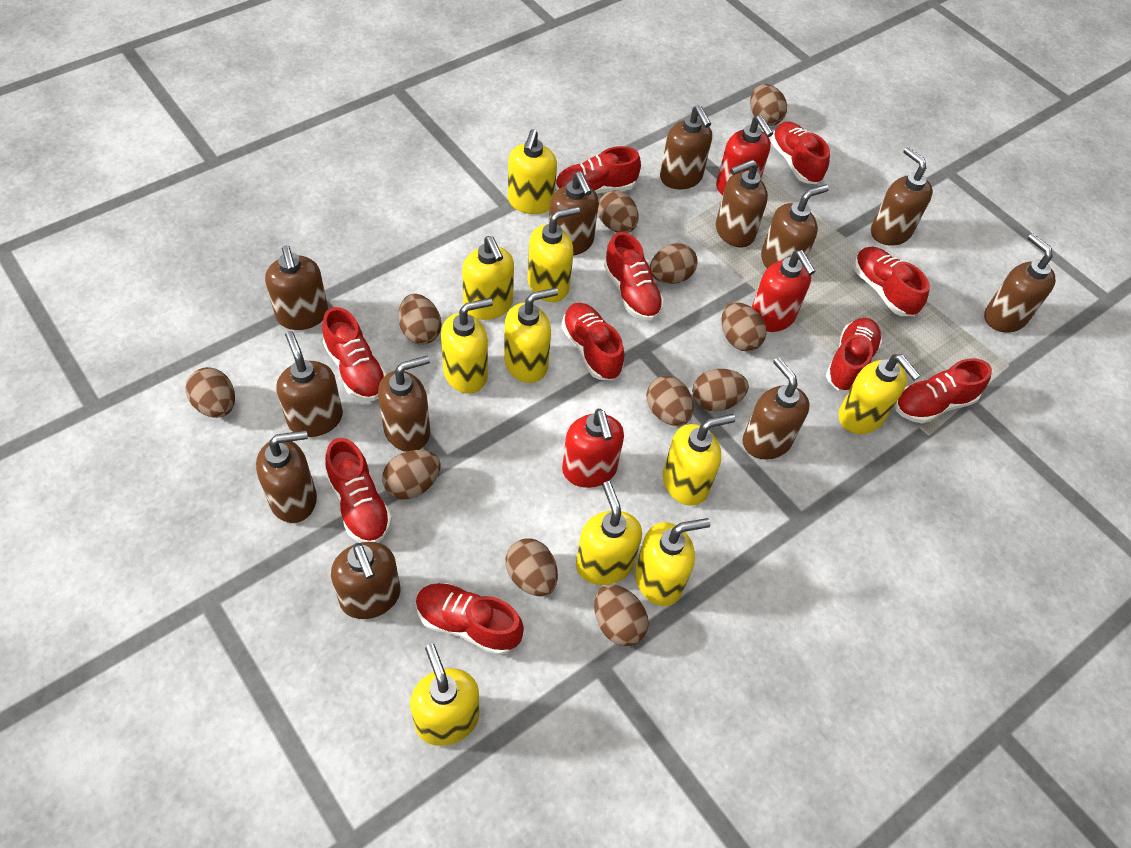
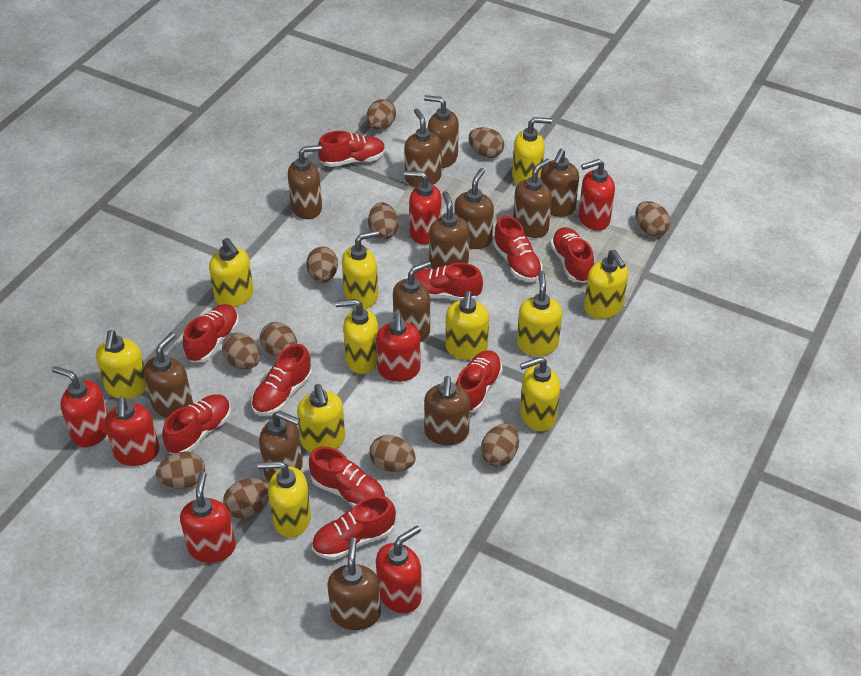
red soap dispenser: 3 -> 7
yellow soap dispenser: 10 -> 11

